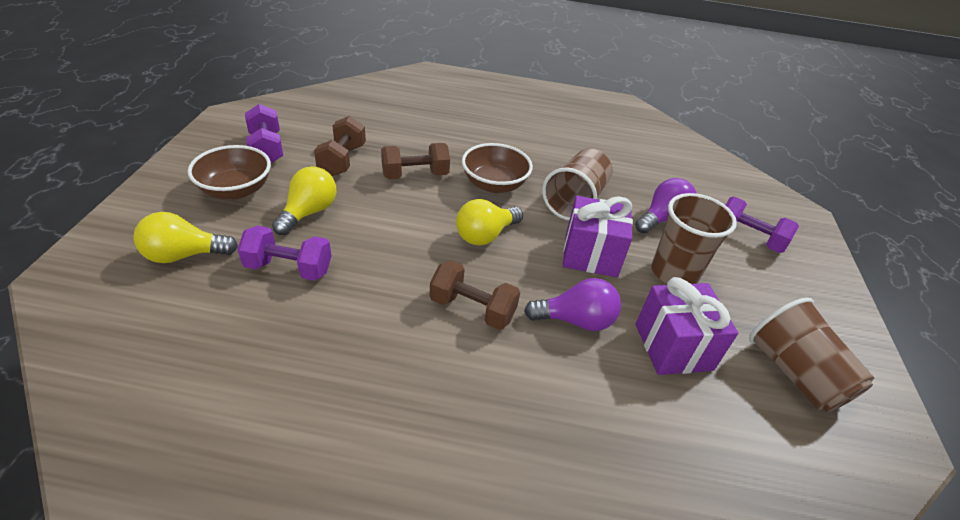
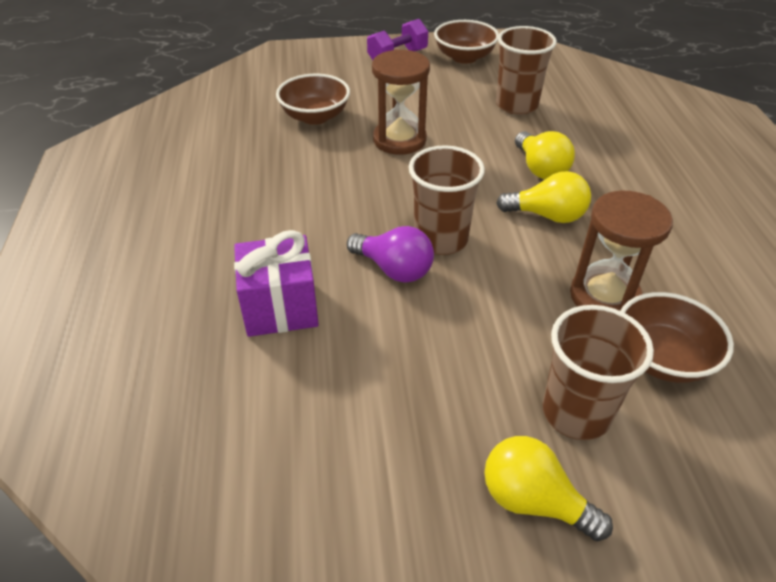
brown bowl: 2 -> 3
brown dumbbell: 3 -> 0
brown hourglass: 0 -> 2
purple dumbbell: 3 -> 1
purple gift: 2 -> 1
purple light bulb: 2 -> 1

